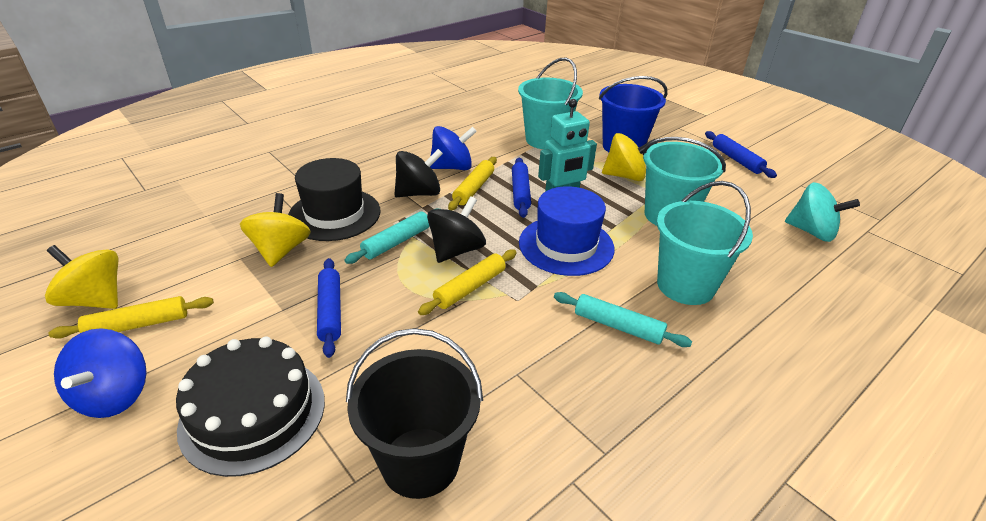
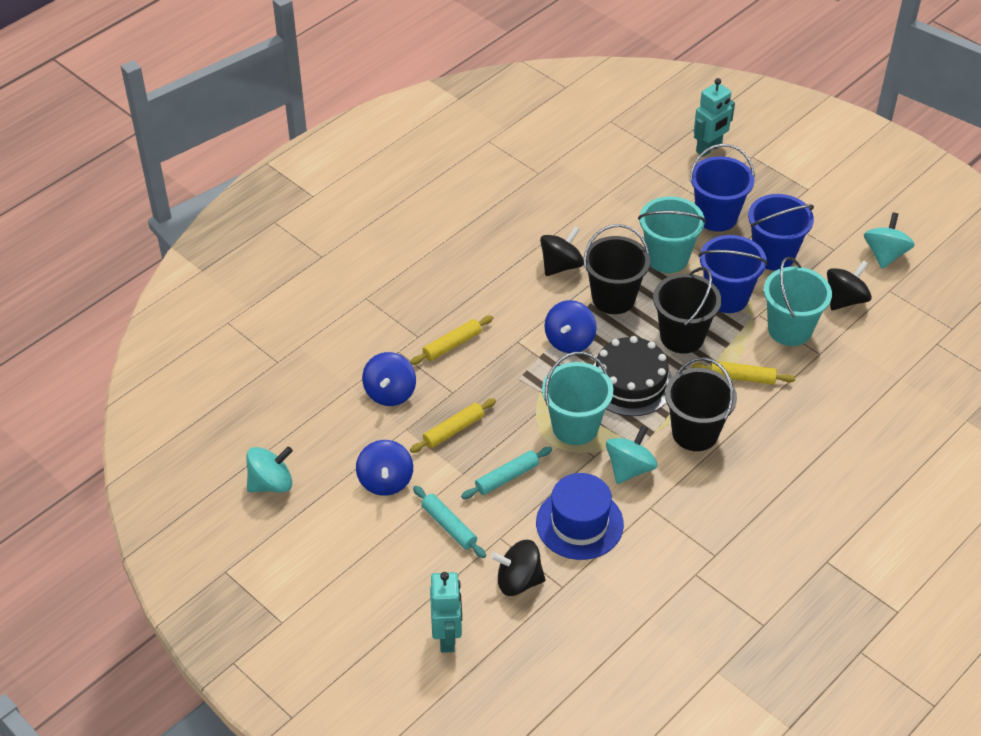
black bucket: 1 -> 3
black hat: 1 -> 0
black spinning top: 2 -> 3
blue bucket: 1 -> 3
blue rolling pin: 3 -> 0
blue spinning top: 2 -> 3
turquoise robot: 1 -> 2
turquoise spinning top: 1 -> 3
yellow spinning top: 3 -> 0

